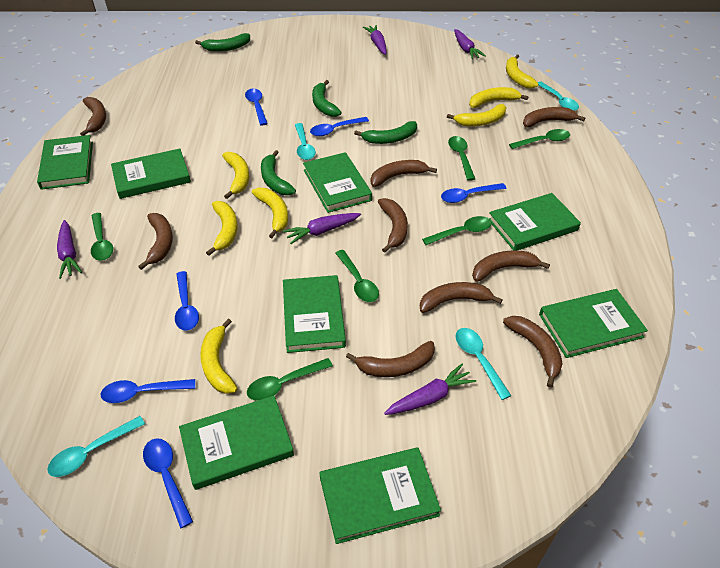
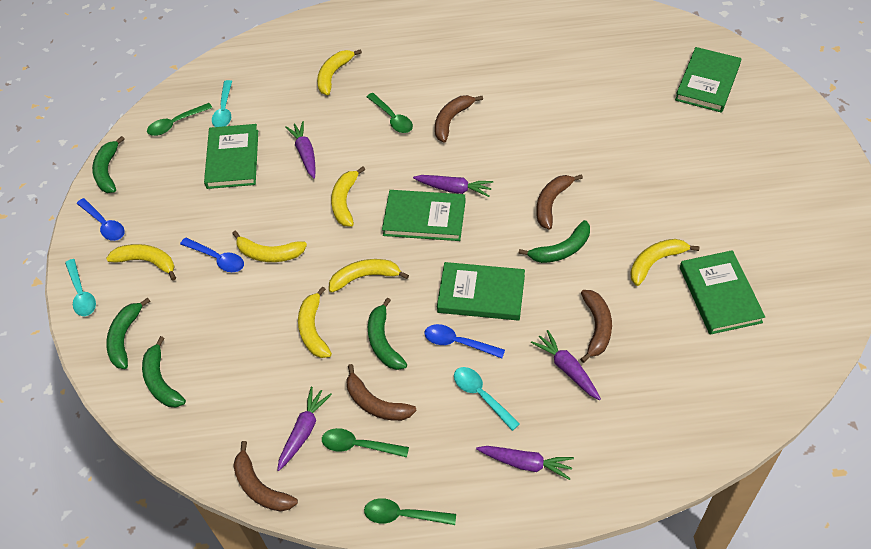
blue spoon: 6 -> 3
brown banana: 9 -> 5
green banana: 4 -> 5
green book: 8 -> 5
green spoon: 6 -> 4
turquoise spoon: 4 -> 3

